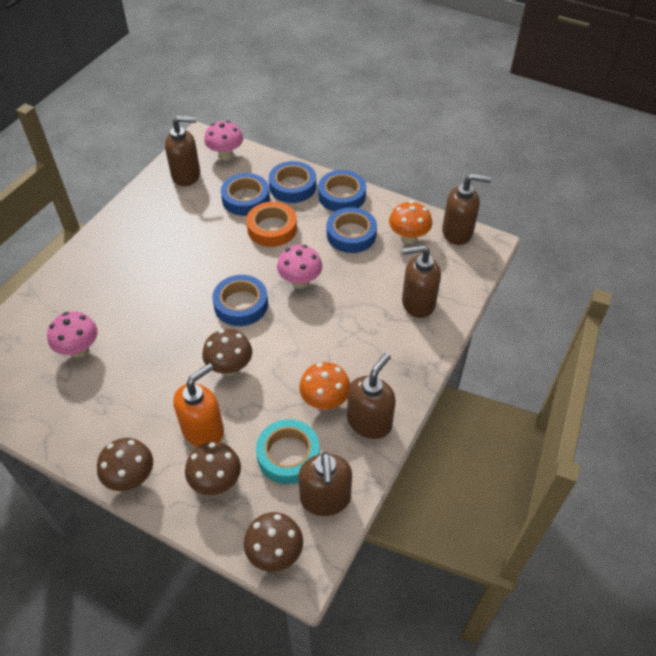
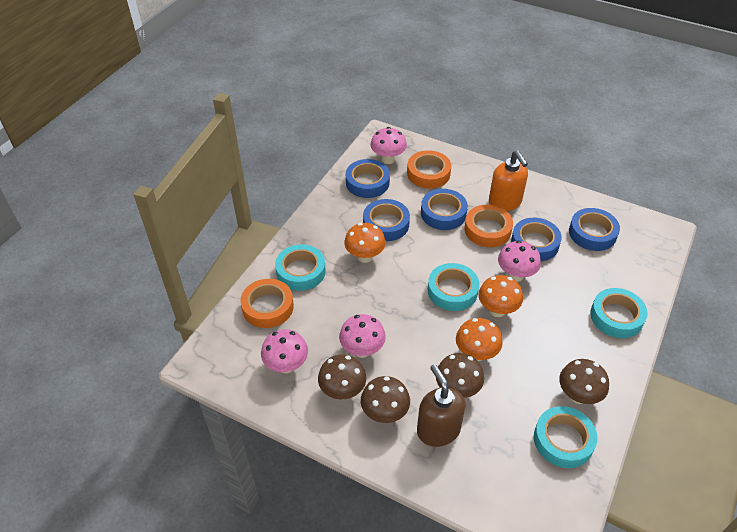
brown soap dispenser: 5 -> 1
orange mushroom: 2 -> 3
orange tape: 1 -> 3
pink mushroom: 3 -> 4
turquoise tape: 1 -> 4

